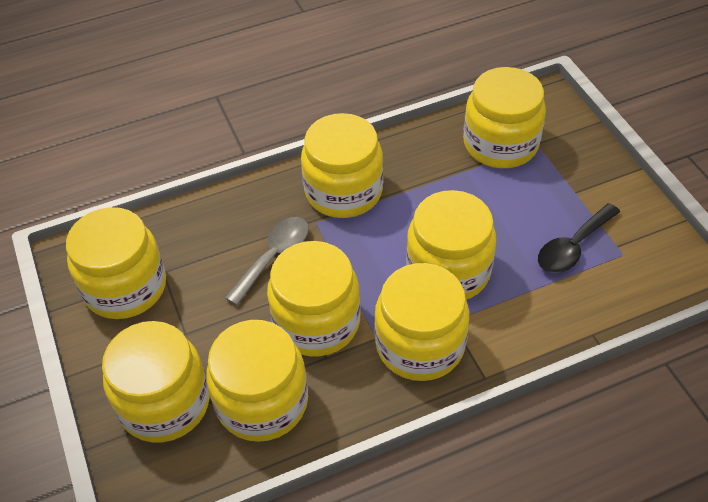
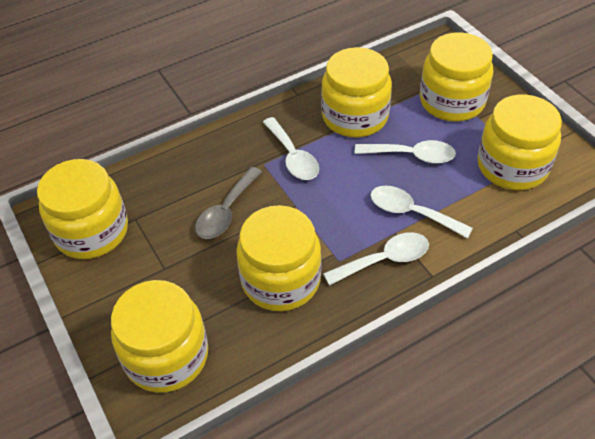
black spoon: 1 -> 0
white spoon: 0 -> 4
yellow jar: 8 -> 6

